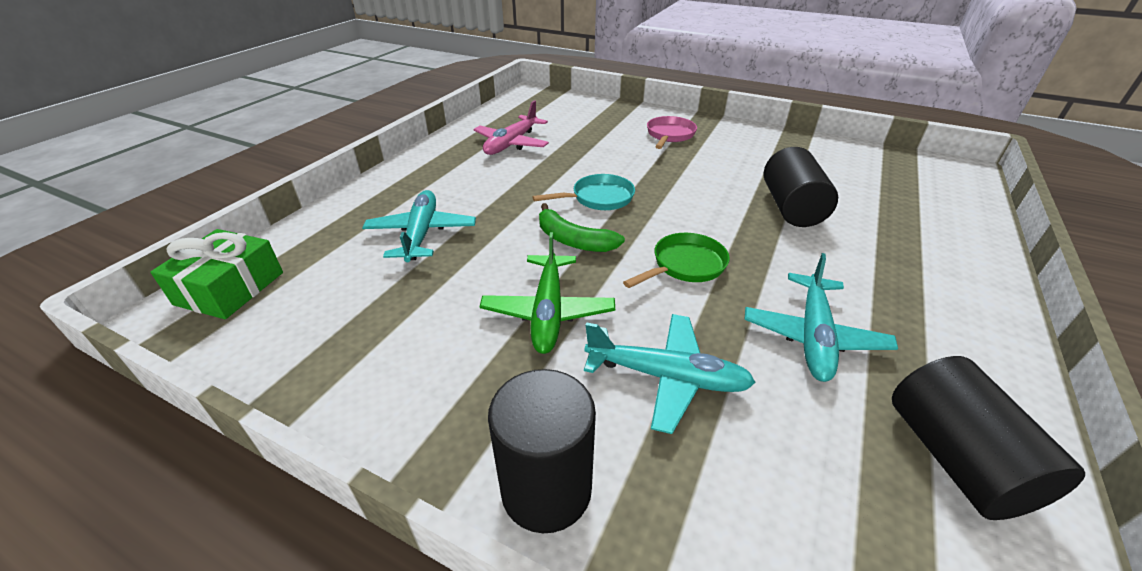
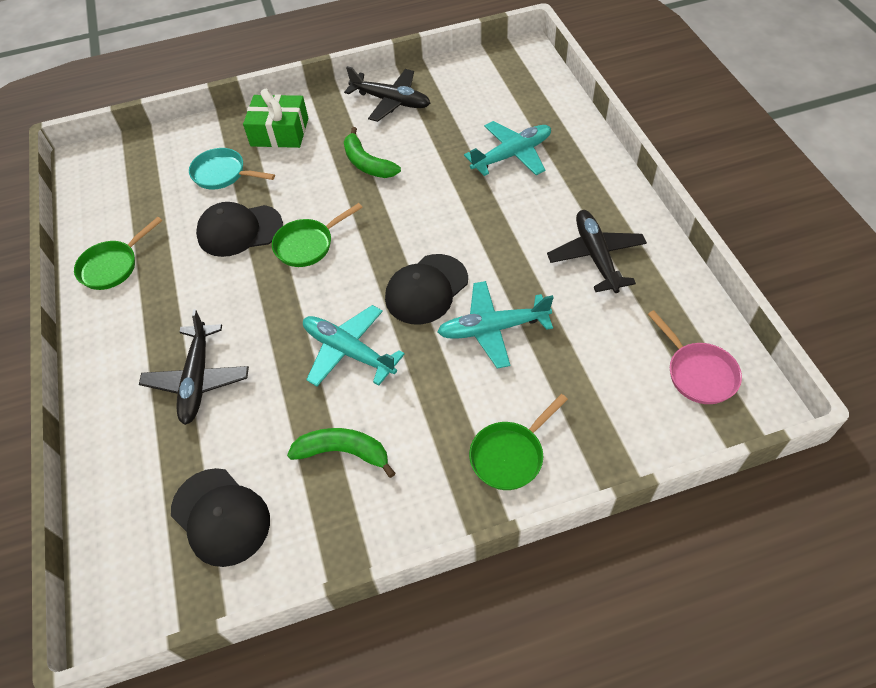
black cap: 0 -> 3
black cylinder: 3 -> 0
black plane: 0 -> 3
green banana: 1 -> 2
green pan: 1 -> 3
green plane: 1 -> 0
pink plane: 1 -> 0

